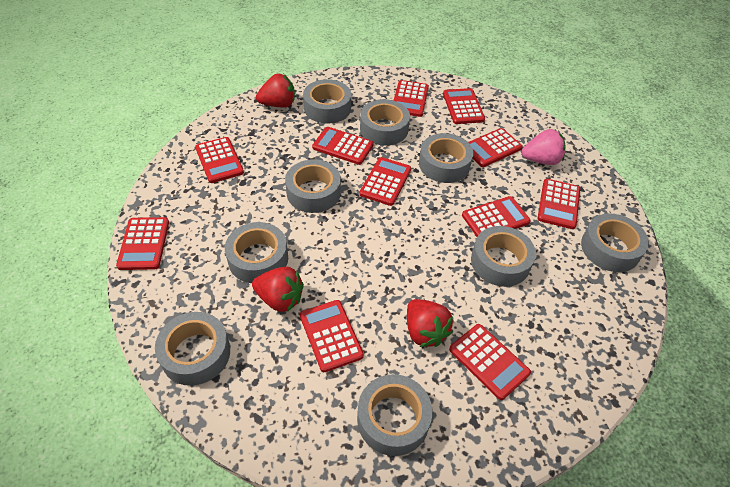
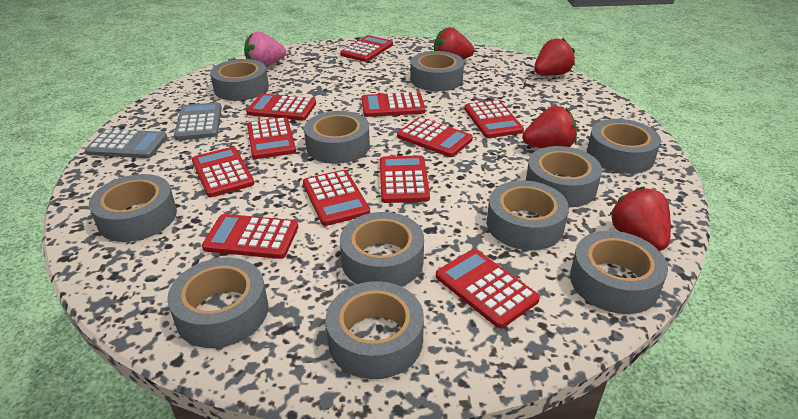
grey calculator: 0 -> 2
grey tape: 9 -> 11
red strawberry: 3 -> 4

